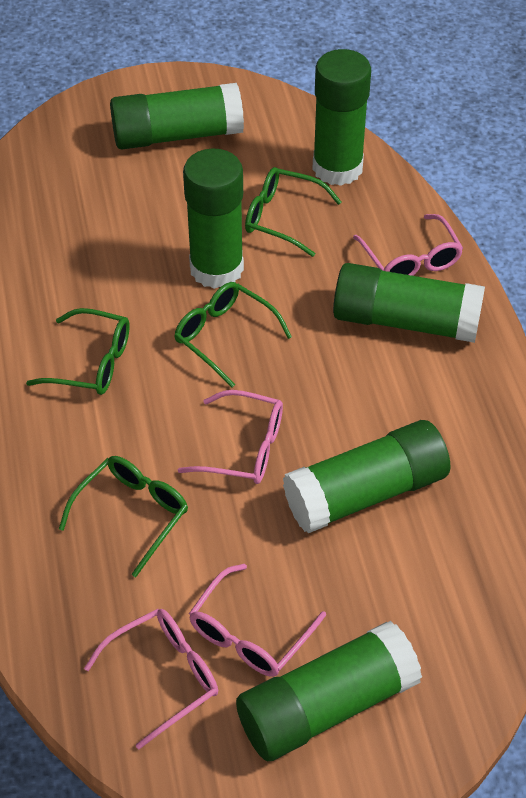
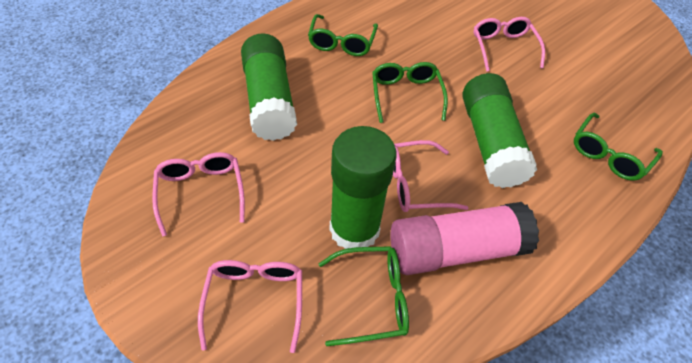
green glue stick: 6 -> 3
pink glue stick: 0 -> 1

